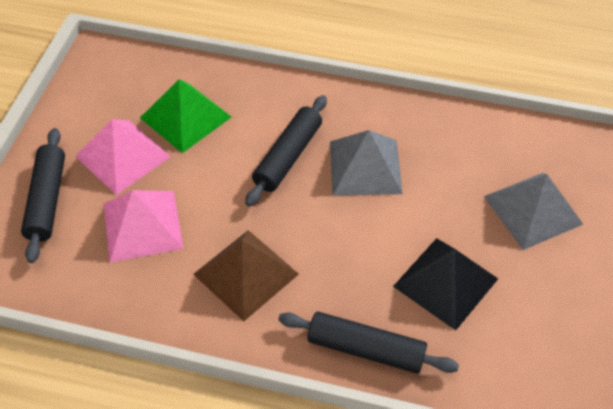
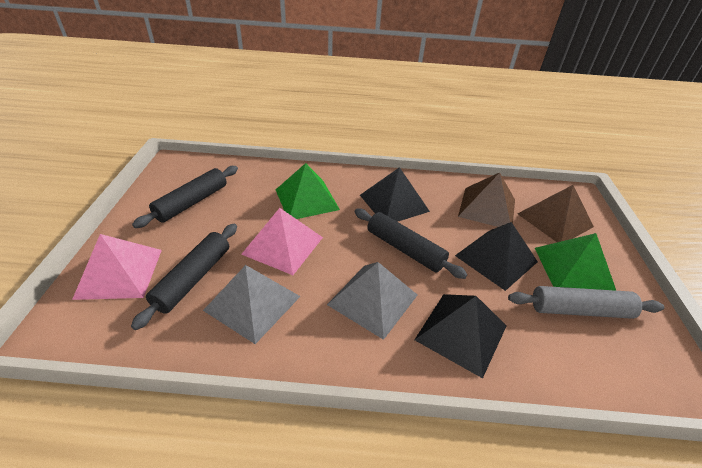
black pyramid: 1 -> 3
brown pyramid: 1 -> 2
green pyramid: 1 -> 2
grey rolling pin: 0 -> 1

